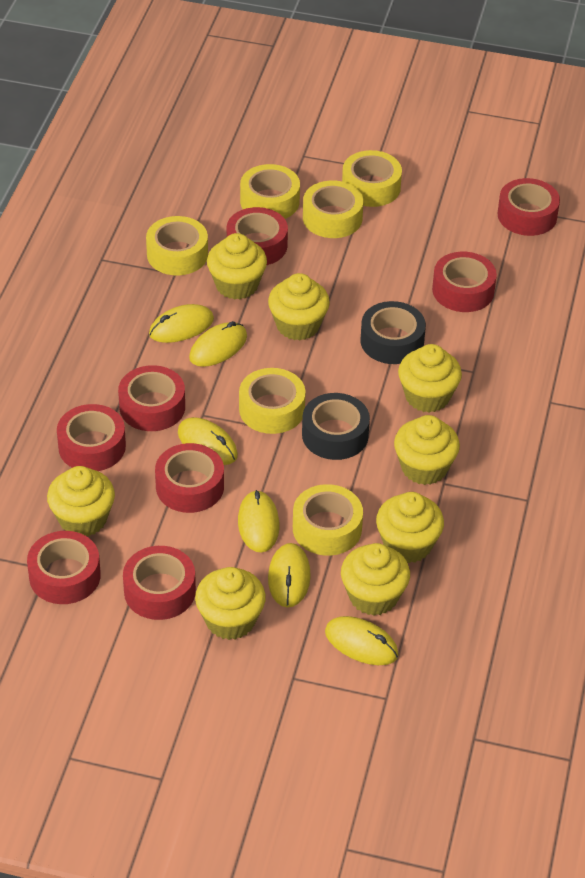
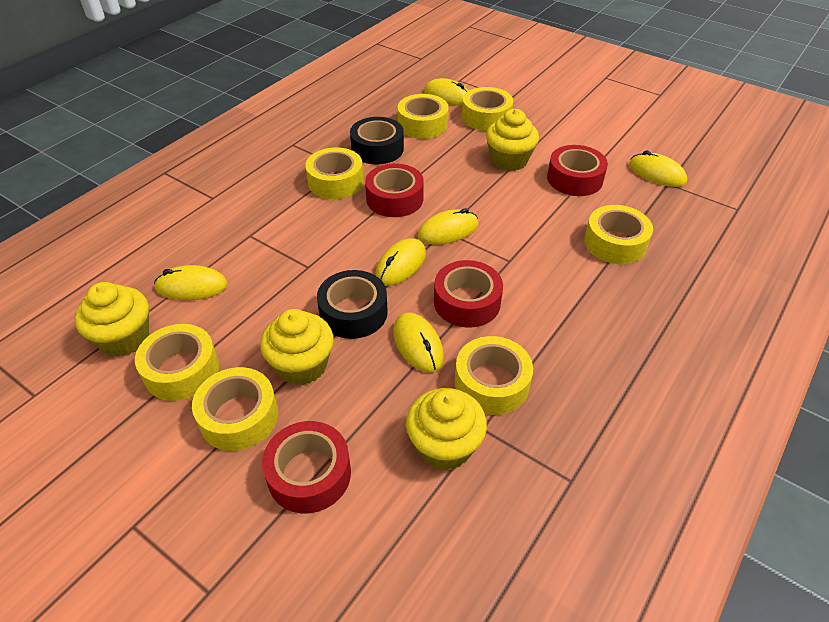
red tape: 8 -> 4
yellow cupcake: 8 -> 4
yellow tape: 6 -> 7

